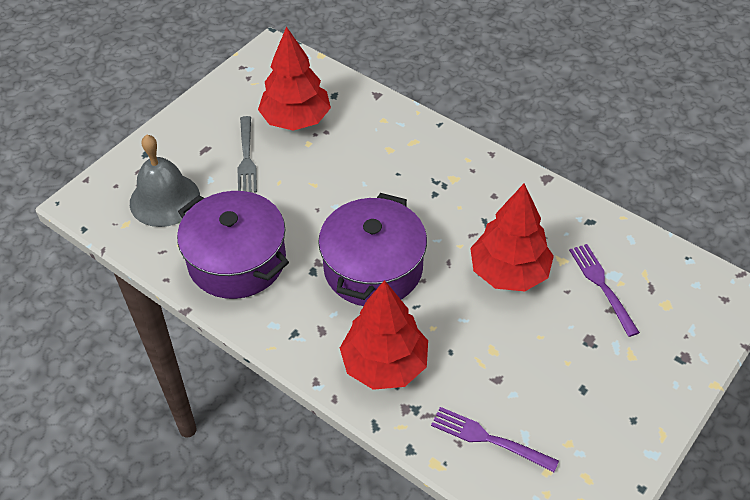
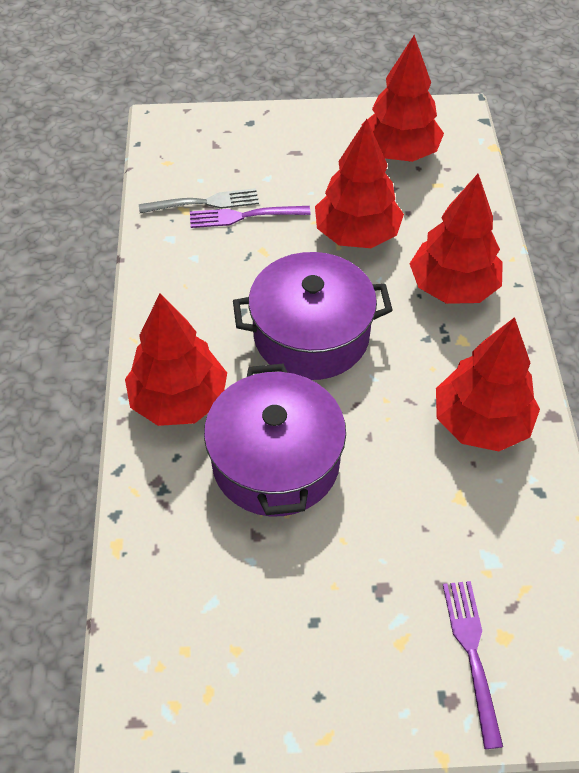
grey bell: 1 -> 0
red tree: 3 -> 5

